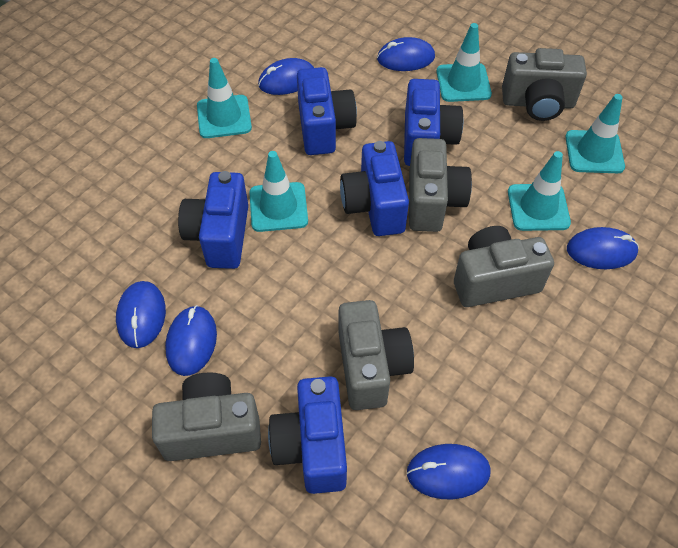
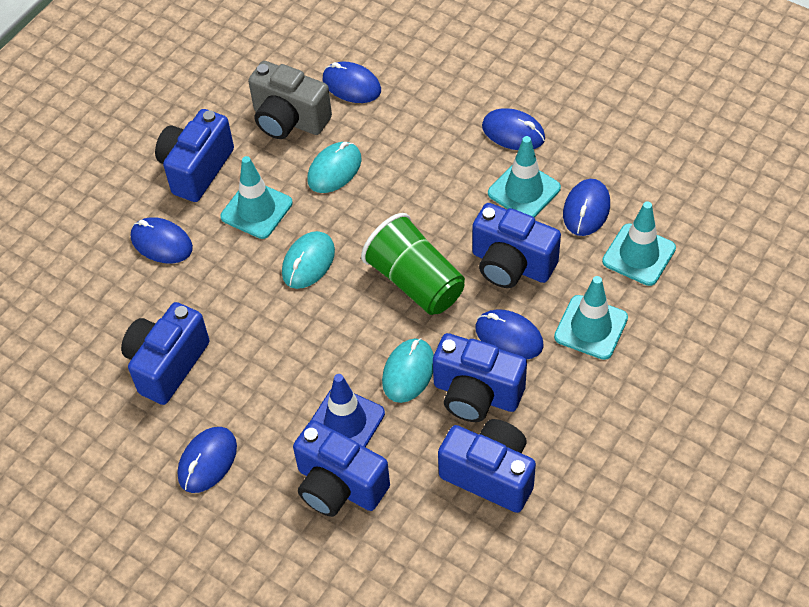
blue camera: 5 -> 6
blue traffic cone: 0 -> 1
green cup: 0 -> 1
grey camera: 5 -> 1
turquoise mouse: 0 -> 3
turquoise traffic cone: 5 -> 4

